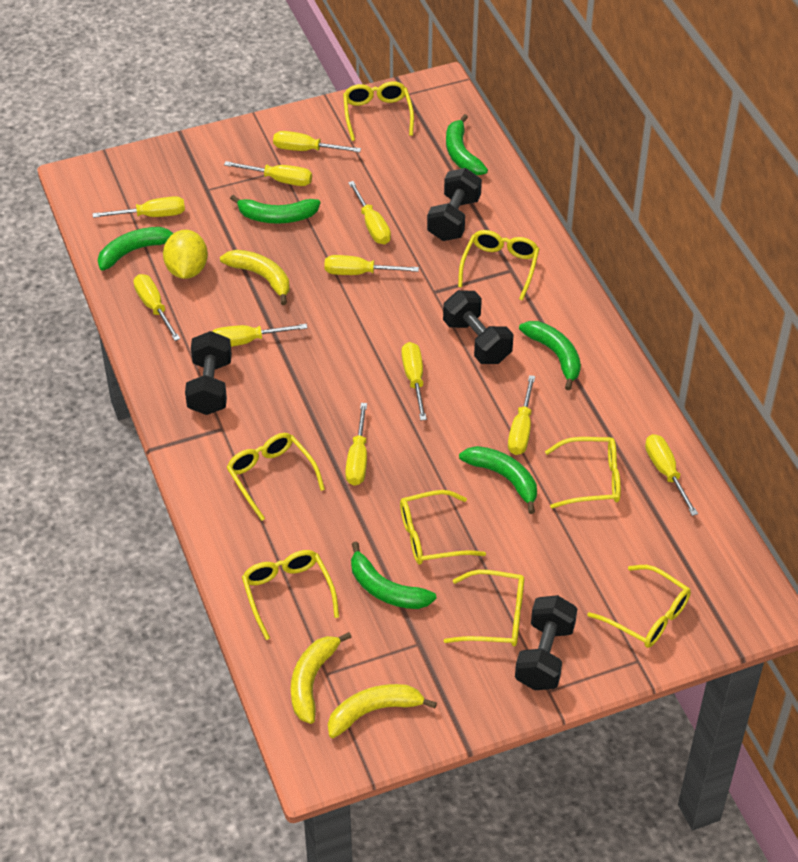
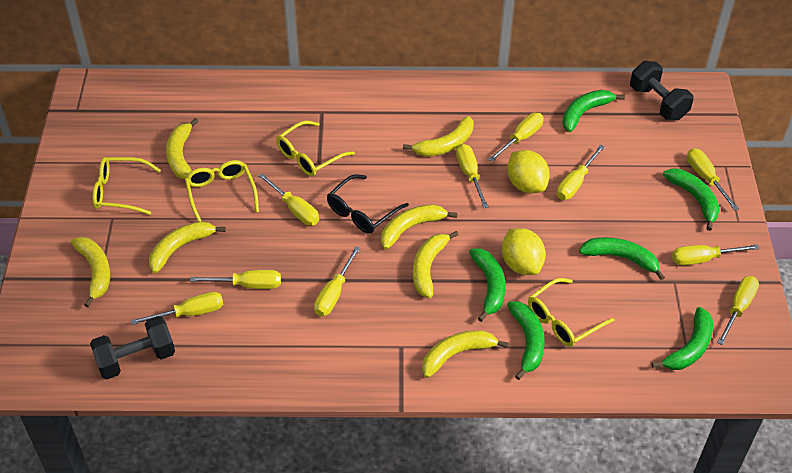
black dumbbell: 4 -> 2
black glasses: 0 -> 1
yellow banana: 3 -> 7
yellow glasses: 8 -> 4
yellow lemon: 1 -> 2
yellow screwdriver: 11 -> 10

